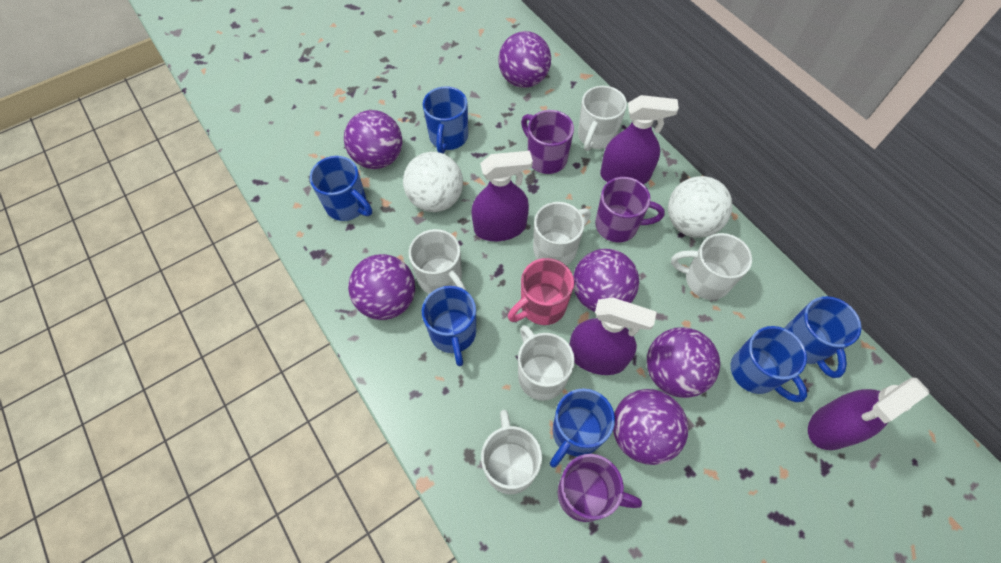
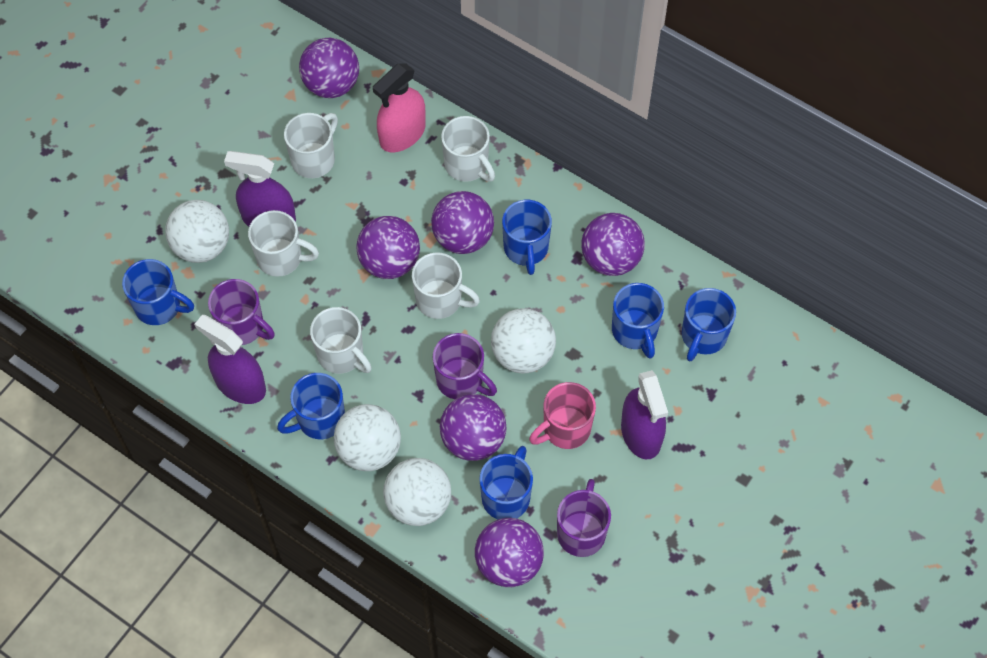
pink spray bottle: 0 -> 1
purple spray bottle: 4 -> 3
white ball: 2 -> 4
white mug: 6 -> 5

